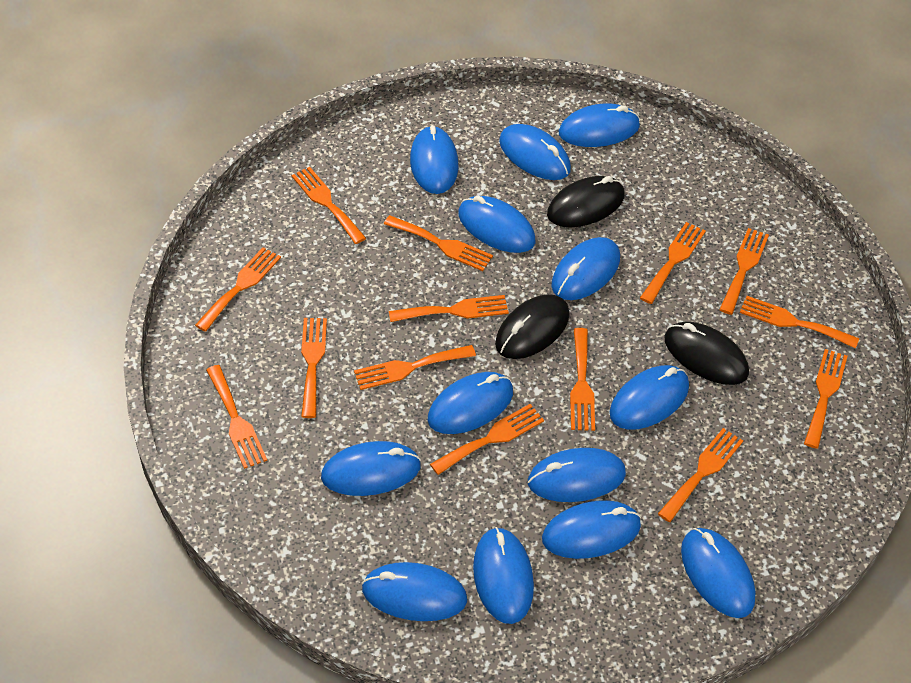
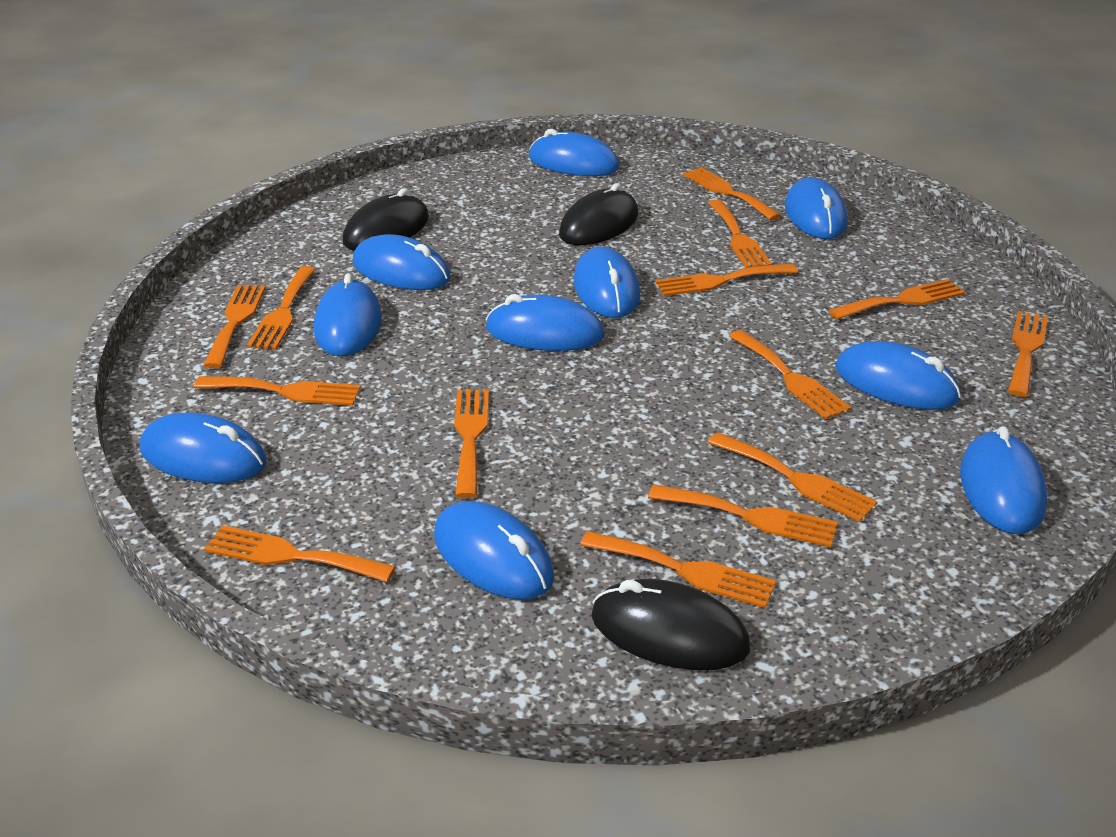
blue mouse: 13 -> 10

